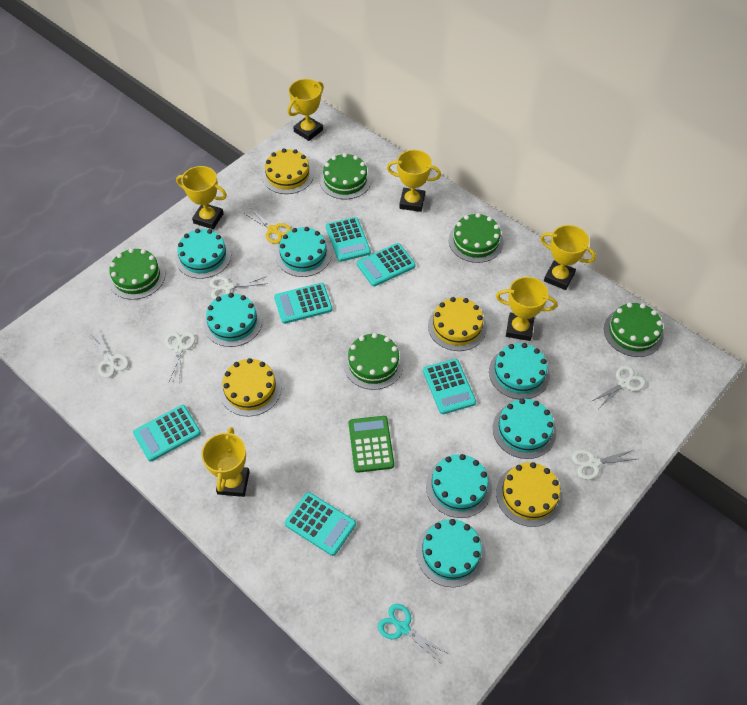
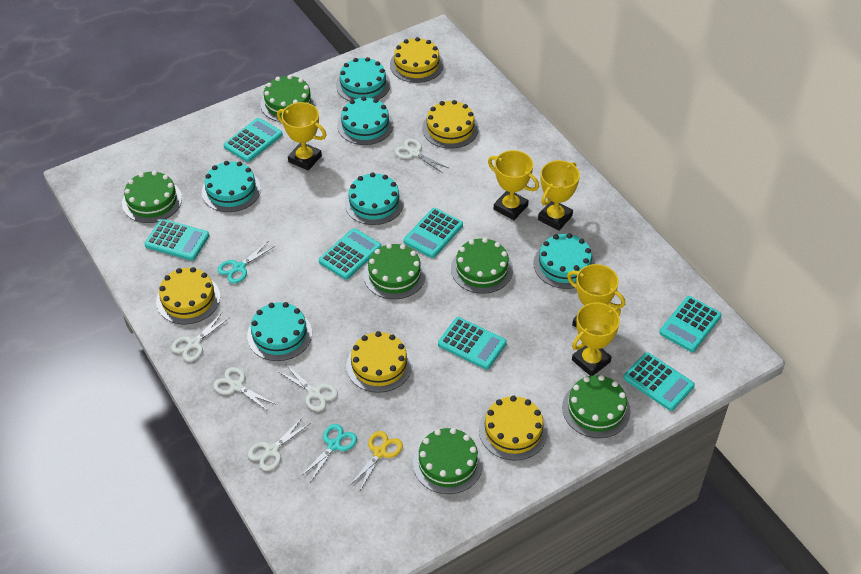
green cake: 5 -> 6
green calculator: 1 -> 0
turquoise cake: 7 -> 6
turquoise calculator: 6 -> 7
turquoise scissors: 1 -> 2
yellow cake: 4 -> 5
yellow trophy: 6 -> 5

